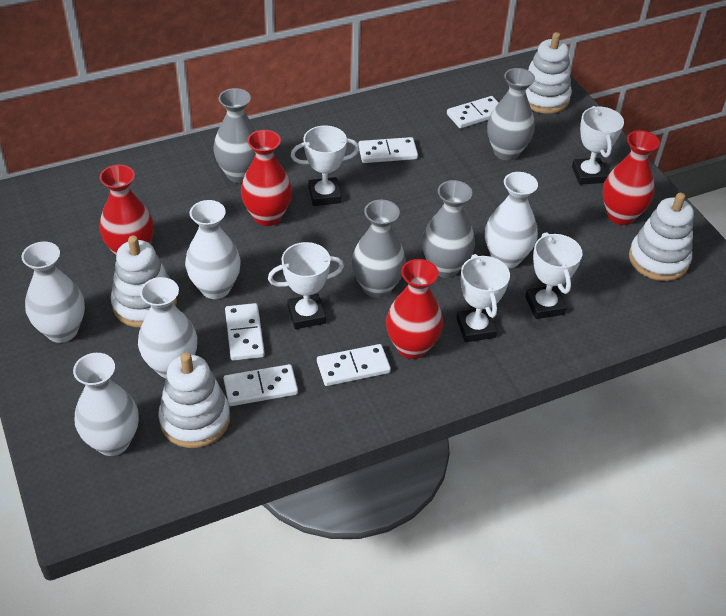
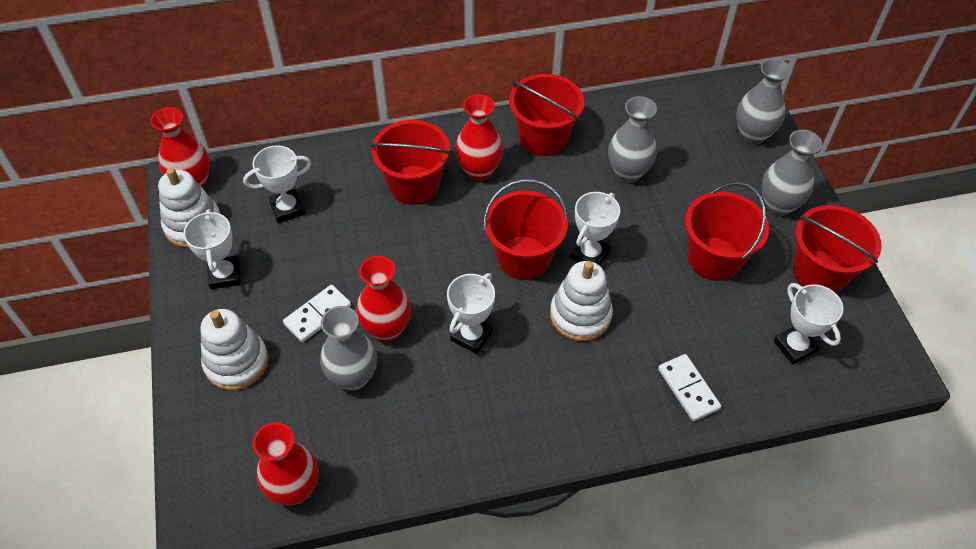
red bucket: 0 -> 5
white domino: 5 -> 2
white stacking toy: 4 -> 3
white vase: 5 -> 0

